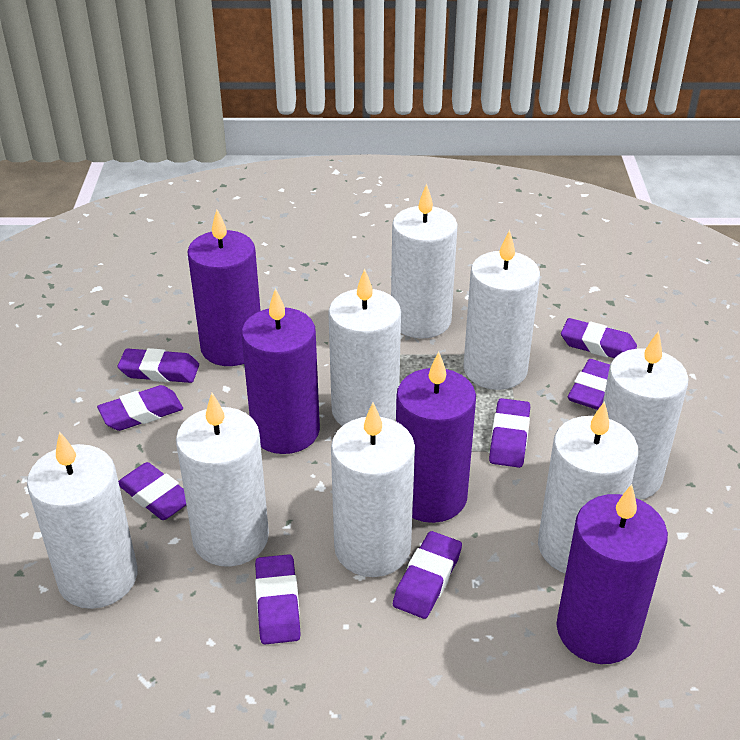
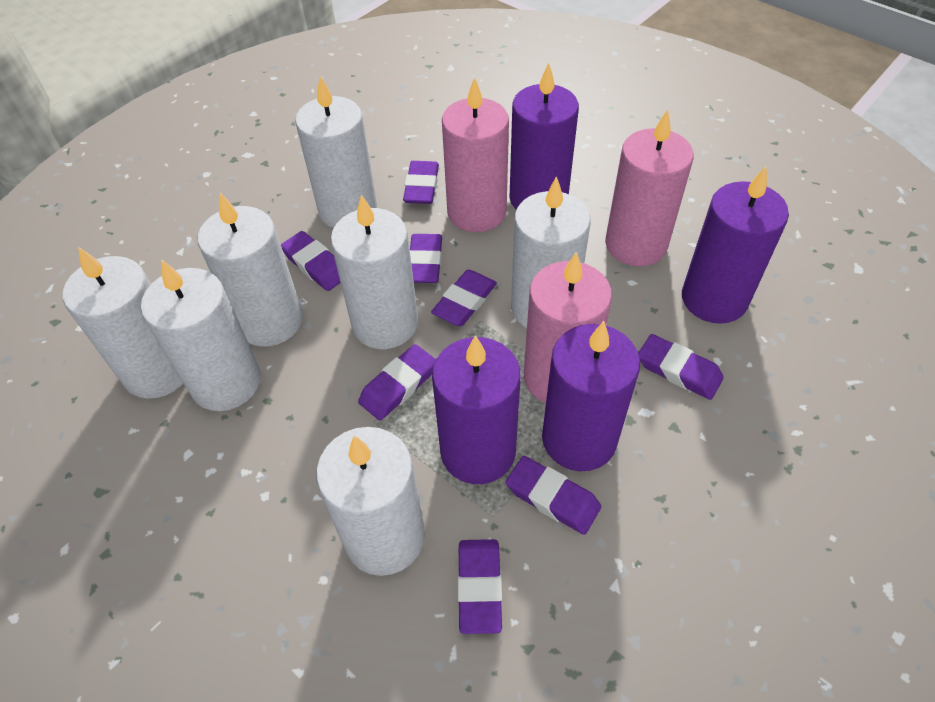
pink candle: 0 -> 3
white candle: 8 -> 7

